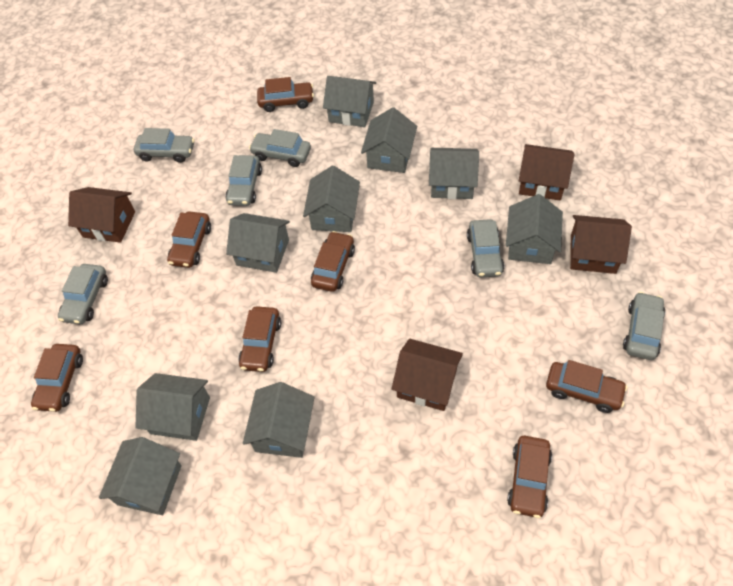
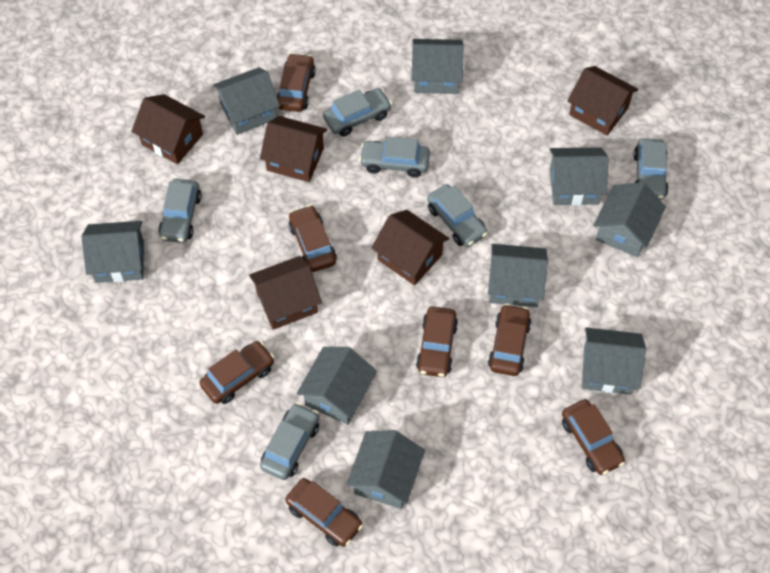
brown house: 4 -> 5

